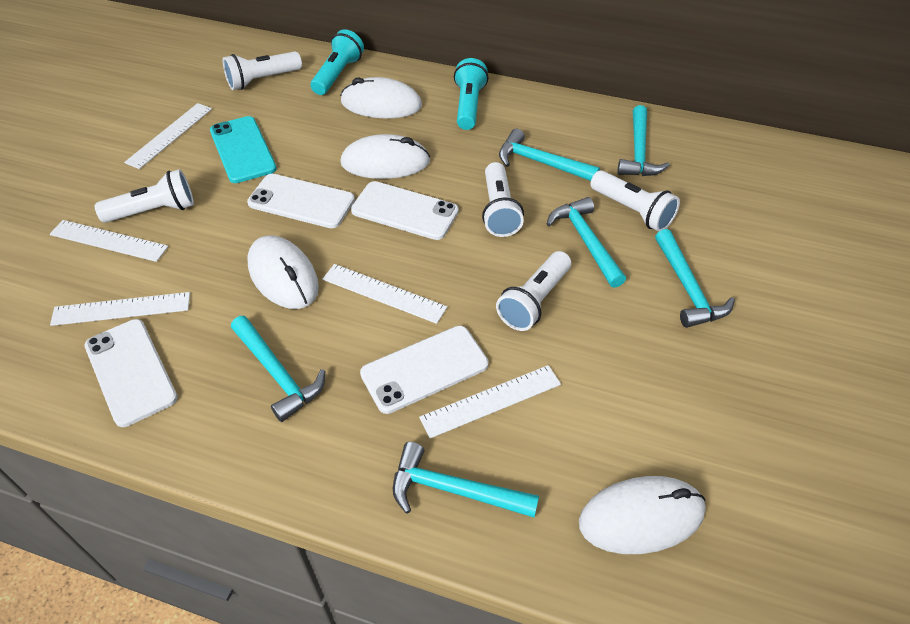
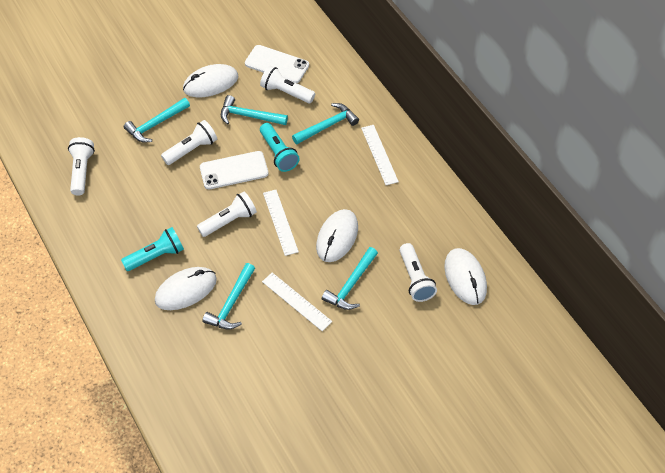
turquoise hammer: 6 -> 5
turquoise phone: 1 -> 0
white phone: 4 -> 2
white ruler: 5 -> 3

